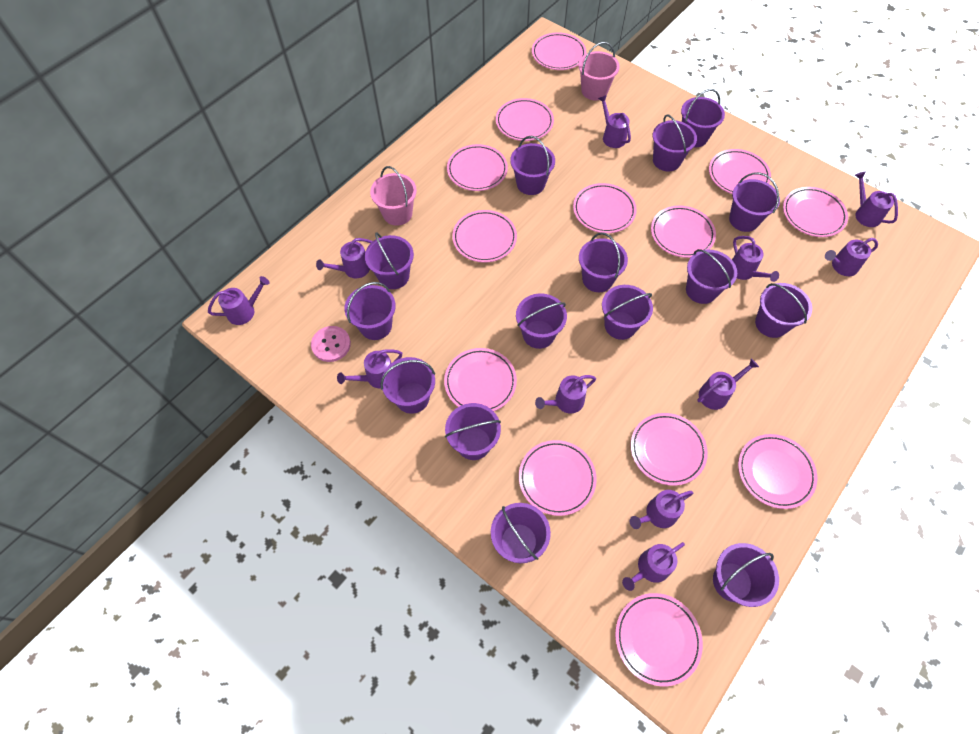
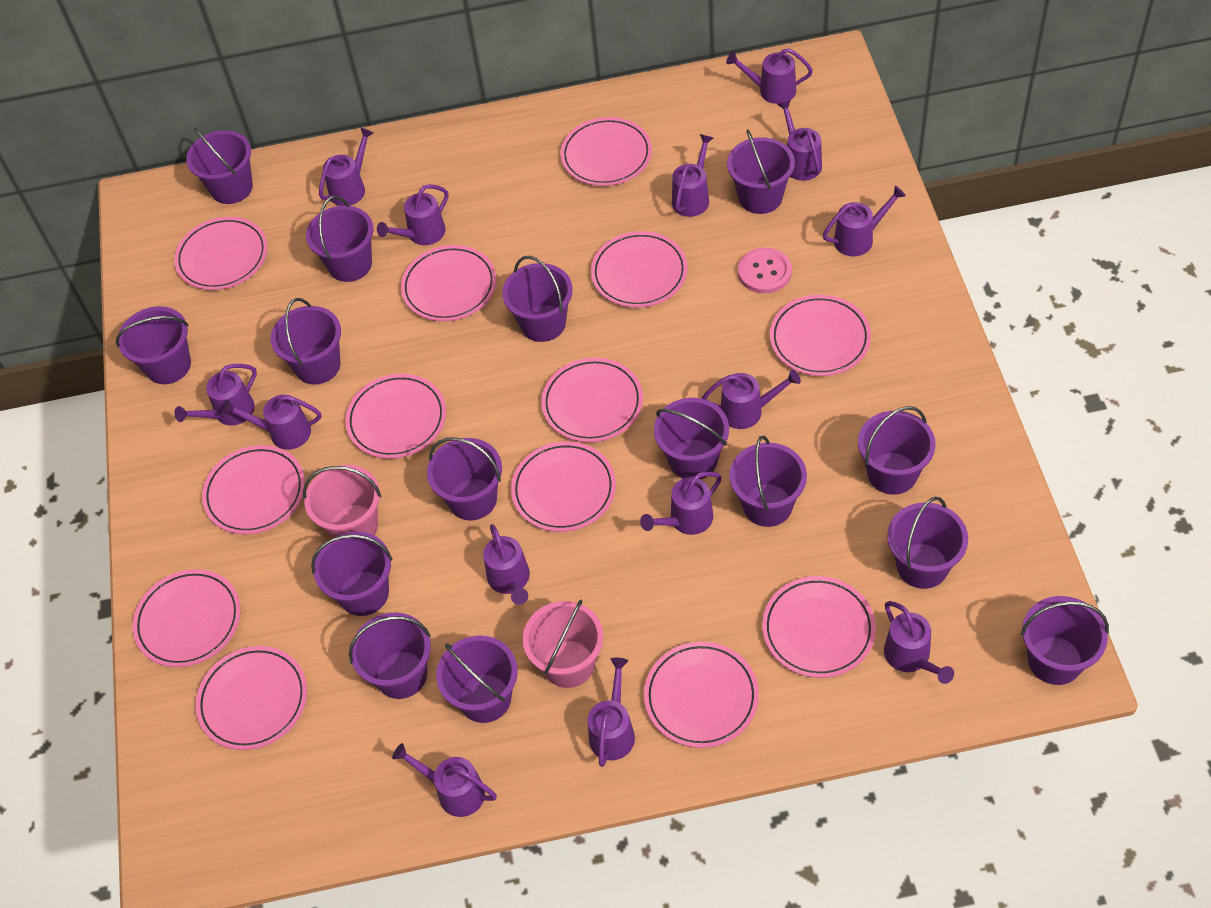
purple watering can: 11 -> 14

